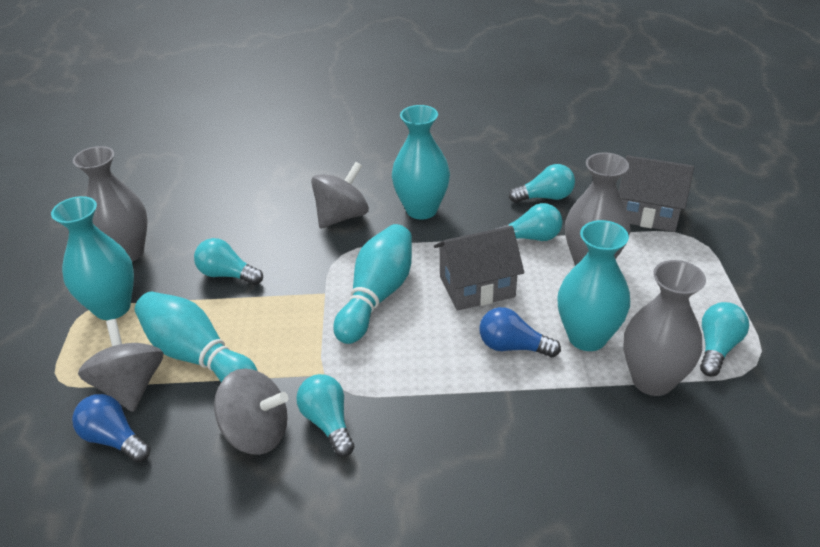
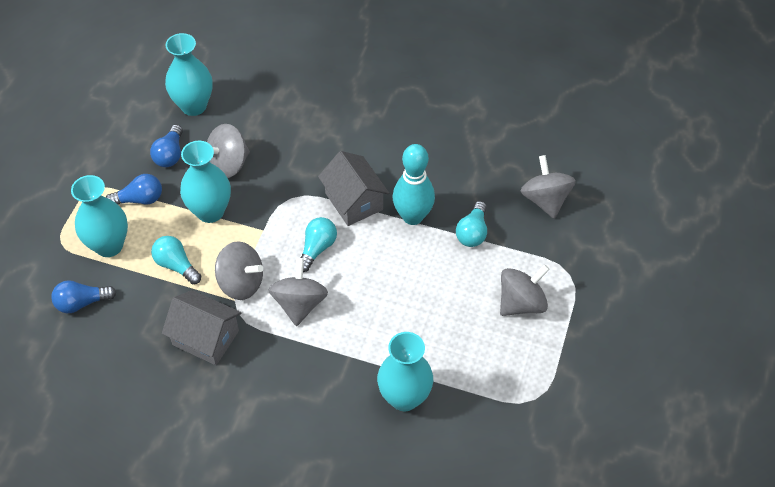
blue light bulb: 2 -> 3
grey spinning top: 3 -> 5
grey vase: 3 -> 0
turquoise bowling pin: 2 -> 1
turquoise light bulb: 5 -> 3
turquoise vase: 3 -> 4

